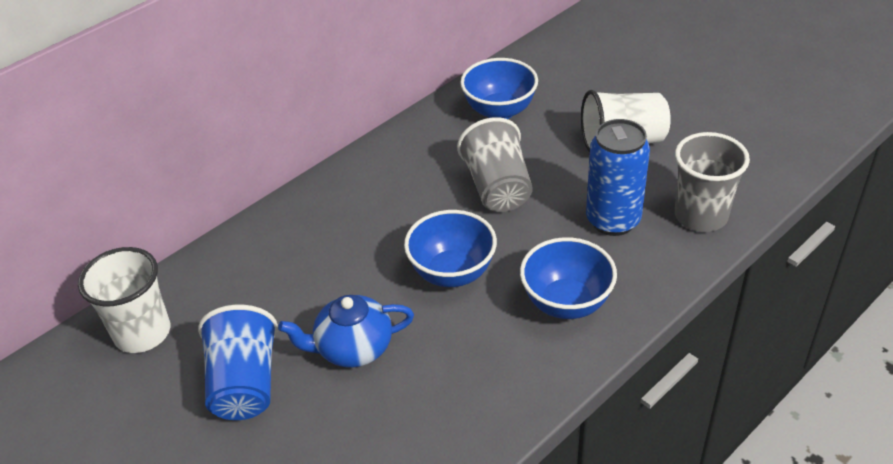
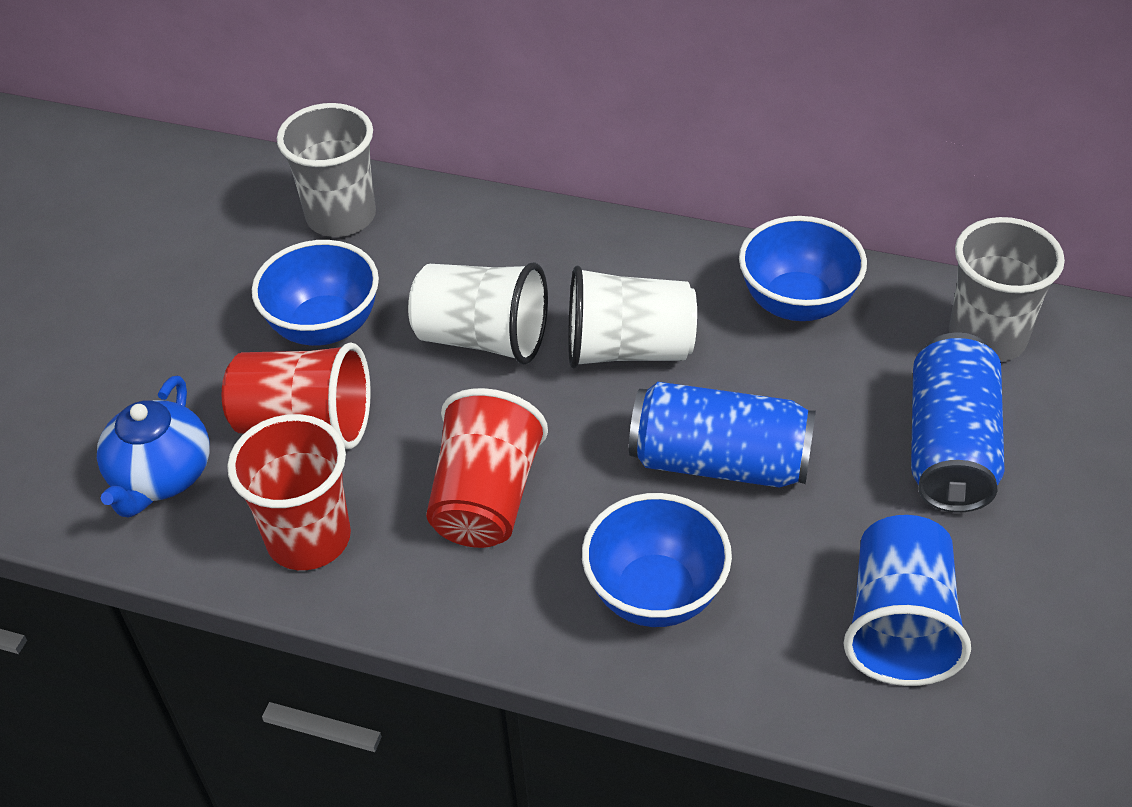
blue can: 1 -> 2
red cup: 0 -> 3

